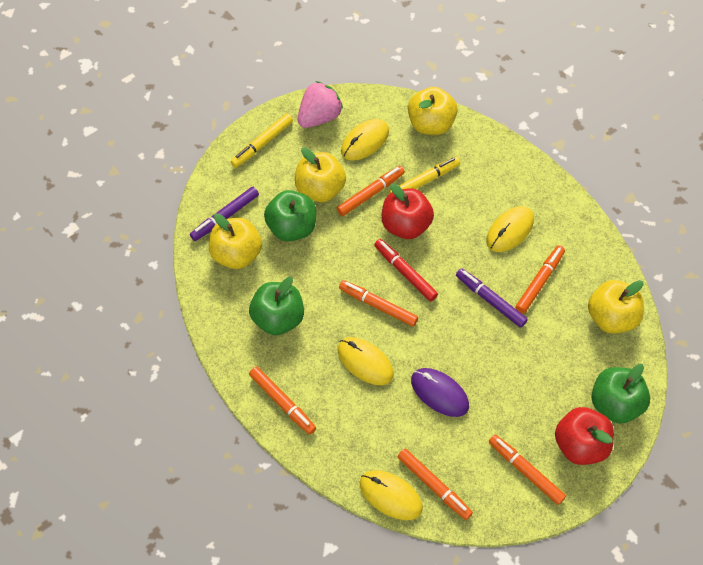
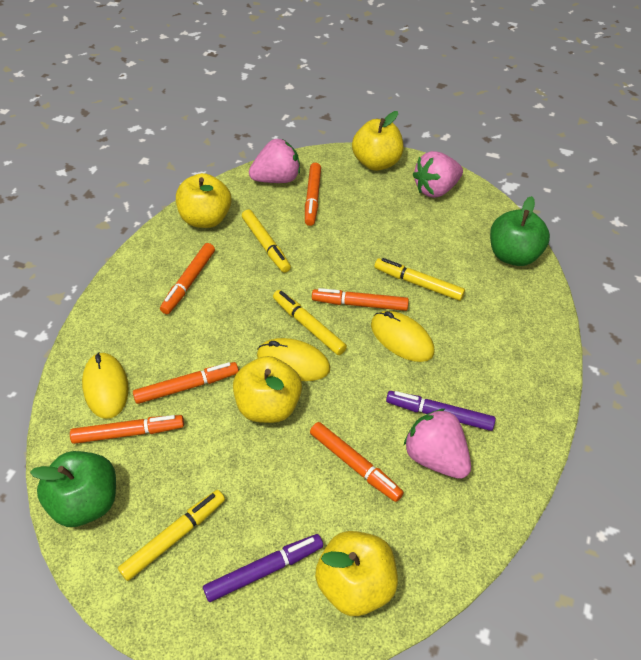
green apple: 3 -> 2
pink strawberry: 1 -> 3
purple mouse: 1 -> 0
red apple: 2 -> 0
red marker: 1 -> 0
yellow marker: 2 -> 4
yellow mouse: 4 -> 3

